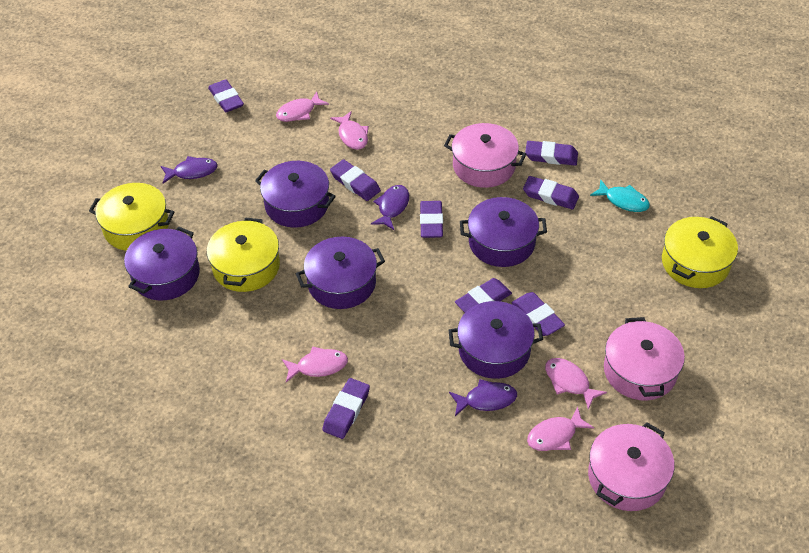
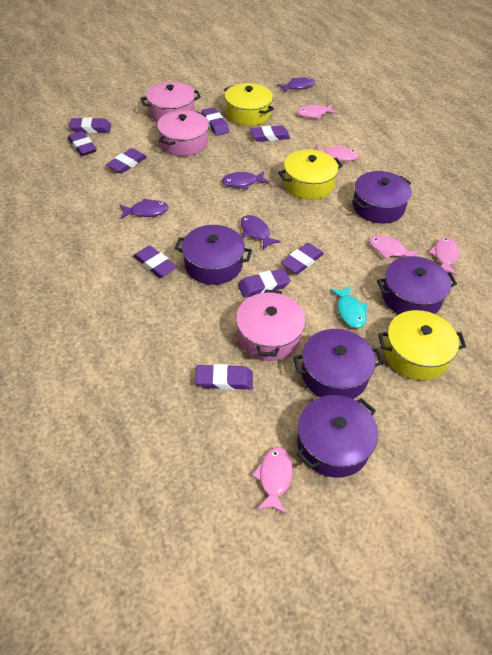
purple eraser: 8 -> 9
purple fish: 3 -> 4

